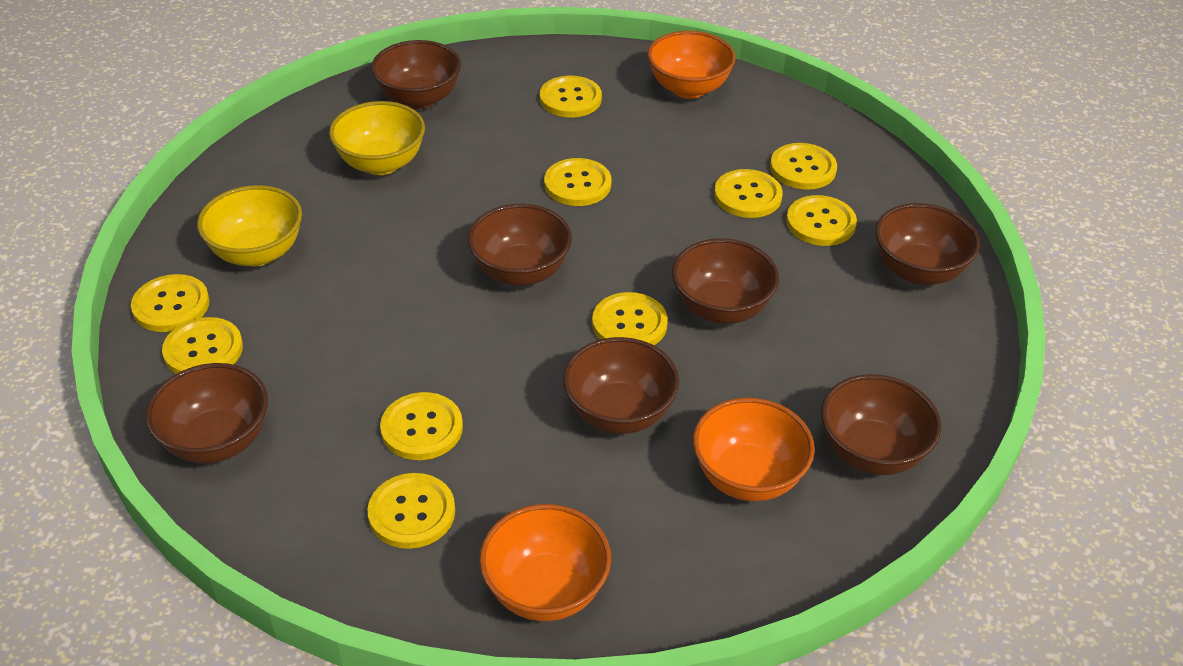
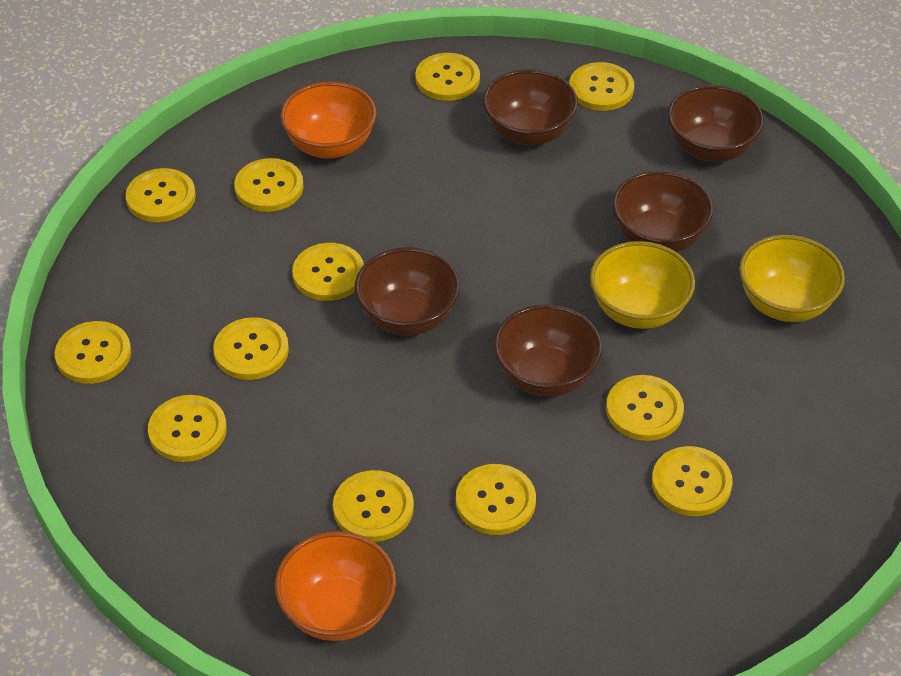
brown bowl: 7 -> 5
orange bowl: 3 -> 2
yellow button: 10 -> 12

